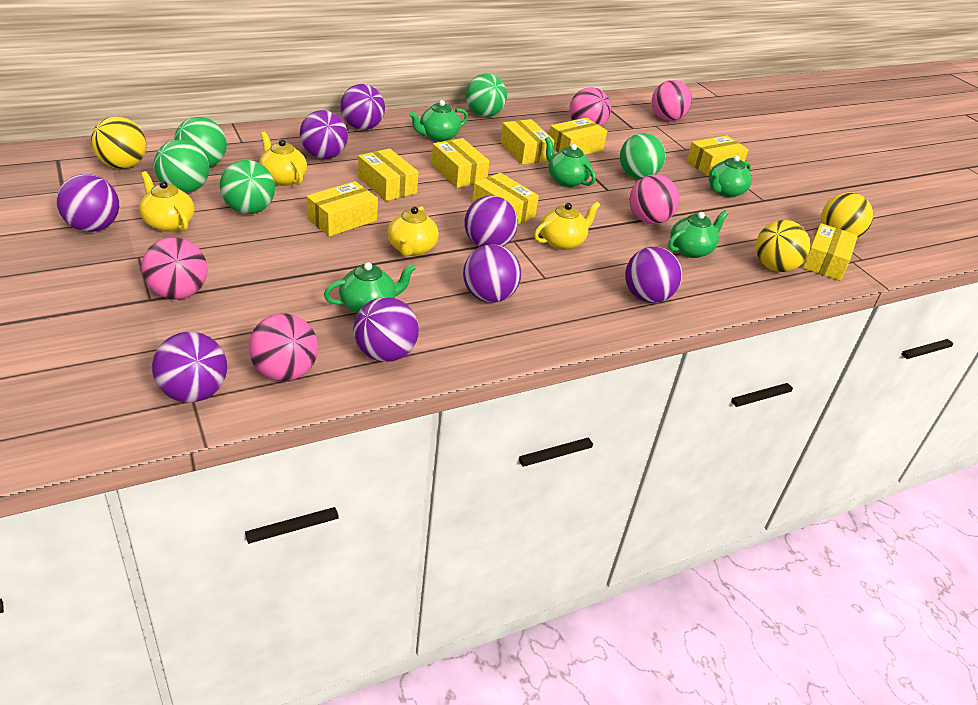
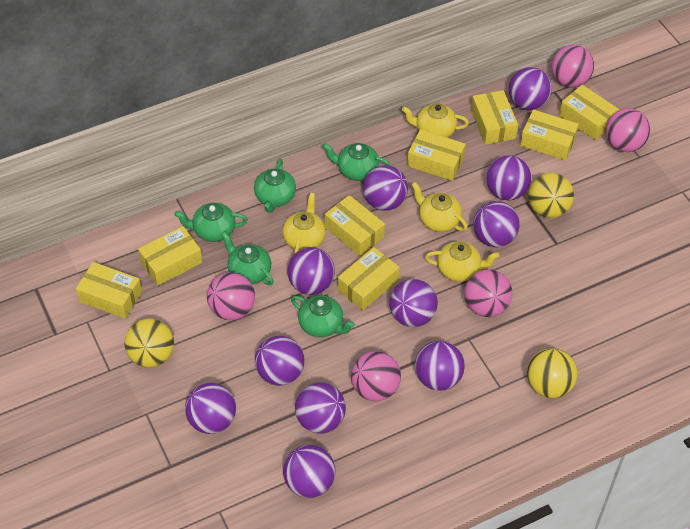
green ball: 5 -> 0
purple ball: 8 -> 11

